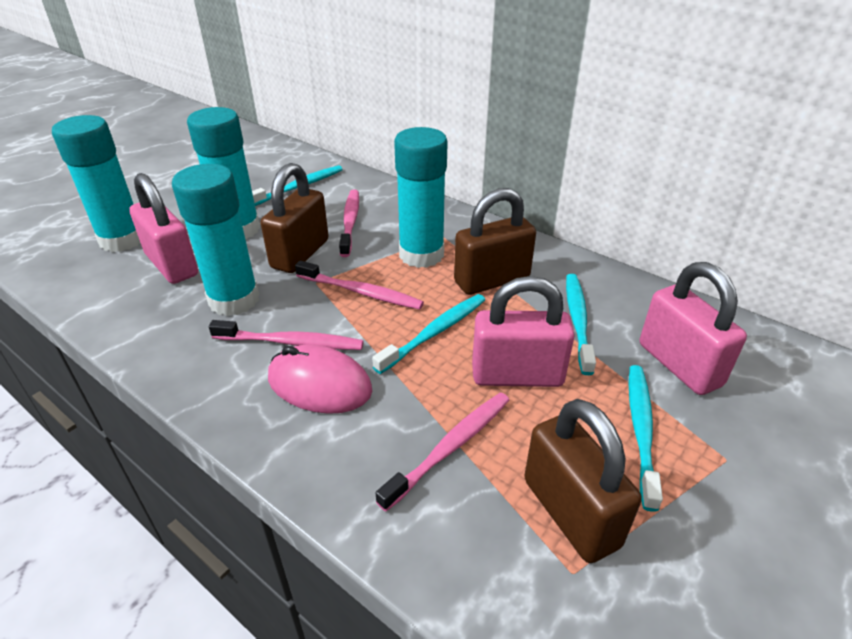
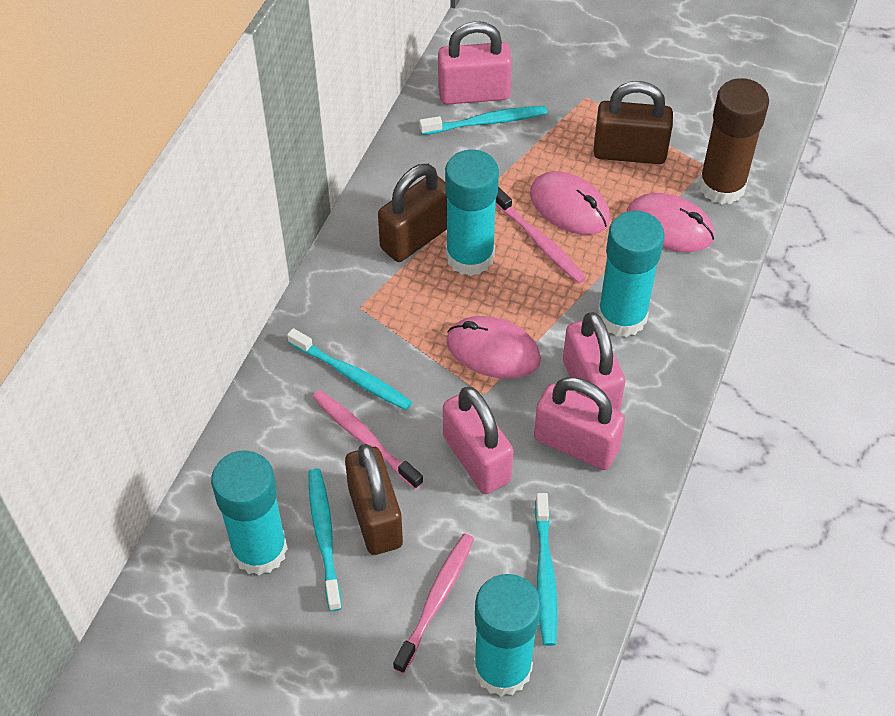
brown glue stick: 0 -> 1
pink mouse: 1 -> 3
pink padlock: 3 -> 4
pink toothbrush: 4 -> 3

